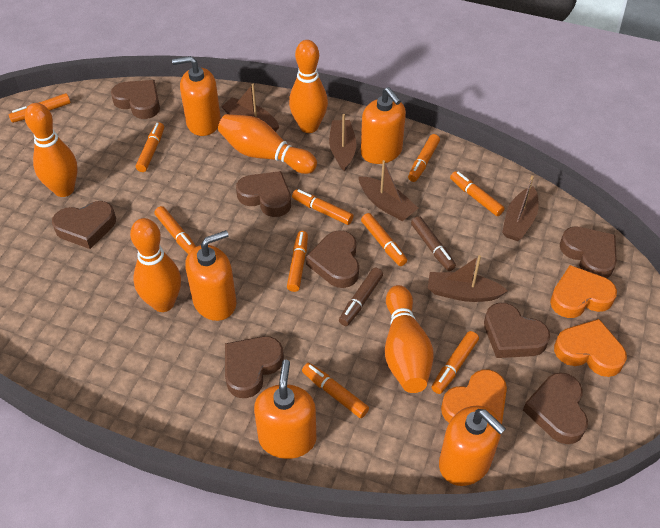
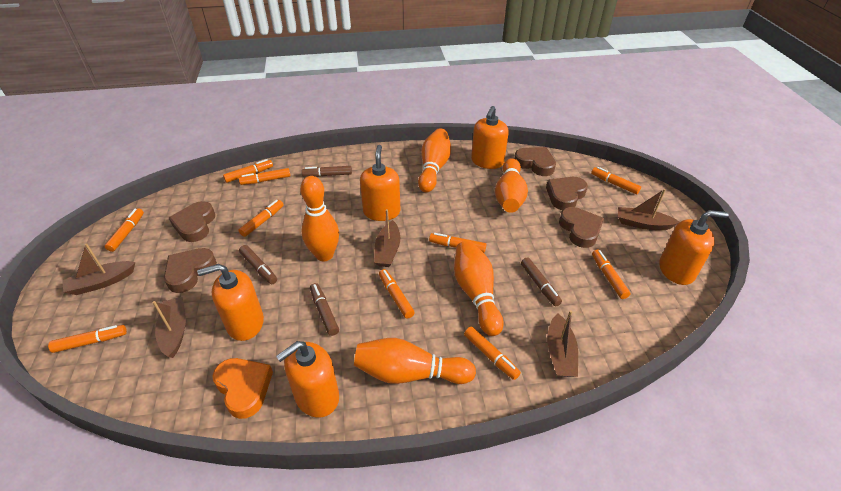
brown heart: 8 -> 5
brown marker: 2 -> 4
orange heart: 3 -> 1

